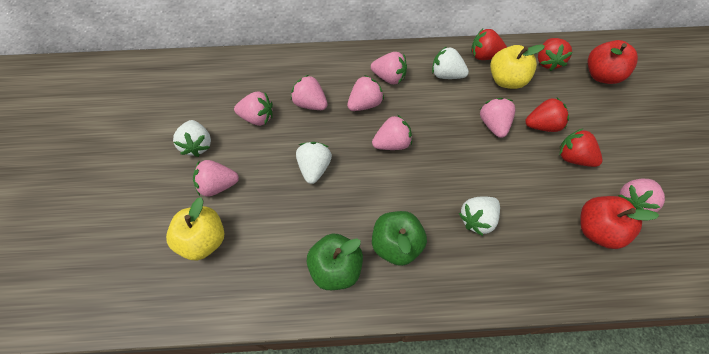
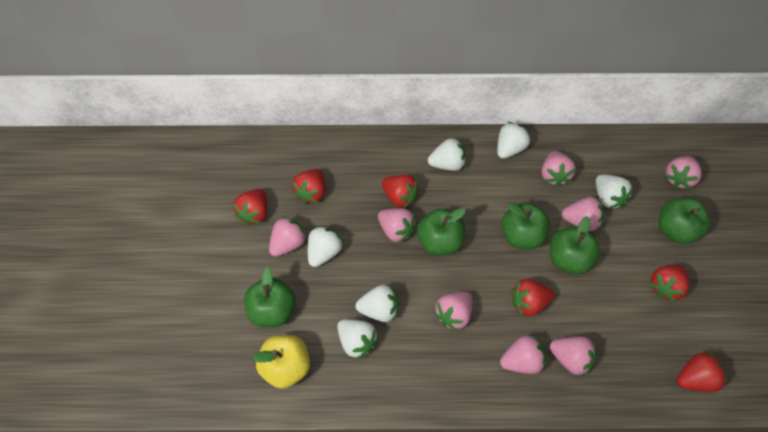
green apple: 2 -> 5
red apple: 2 -> 0
red strawberry: 4 -> 6
white strawberry: 4 -> 6
yellow apple: 2 -> 1

